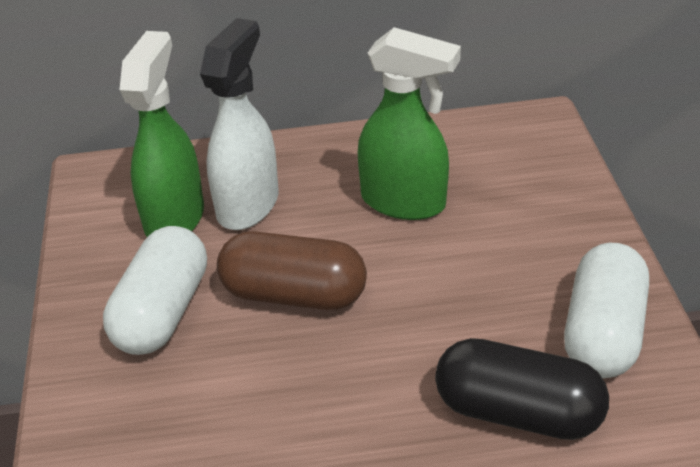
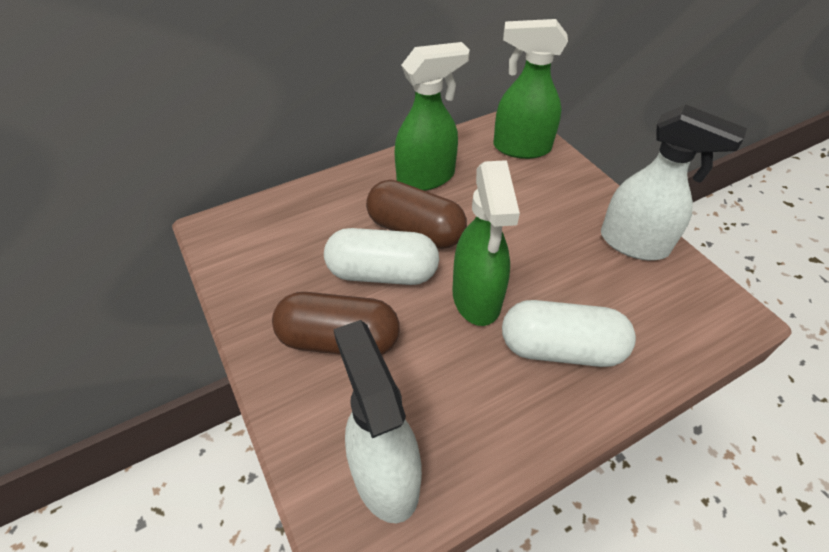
black capsule: 1 -> 0
brown capsule: 1 -> 2
green spray bottle: 2 -> 3
white spray bottle: 1 -> 2

